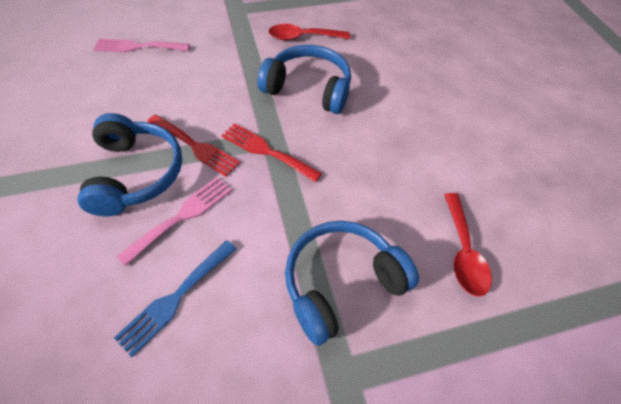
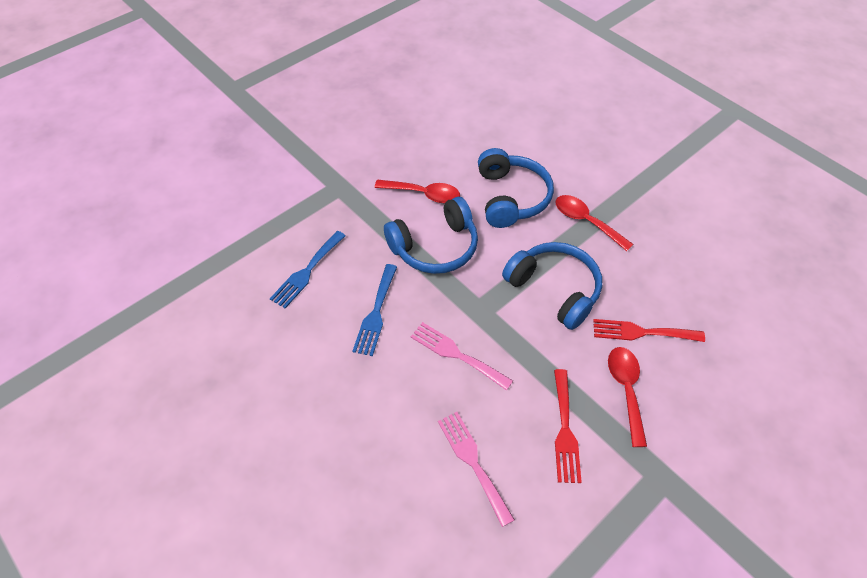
blue fork: 1 -> 2
red spoon: 2 -> 3

